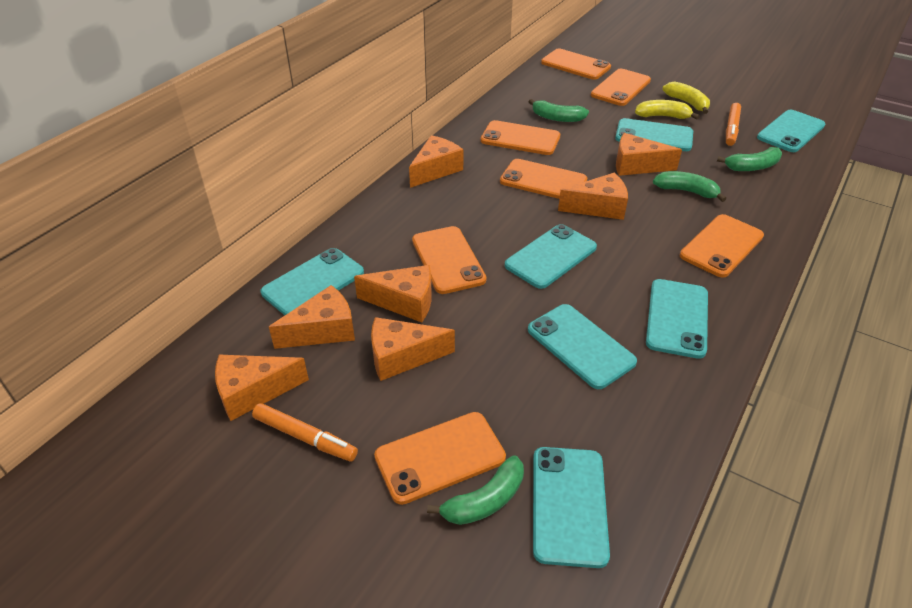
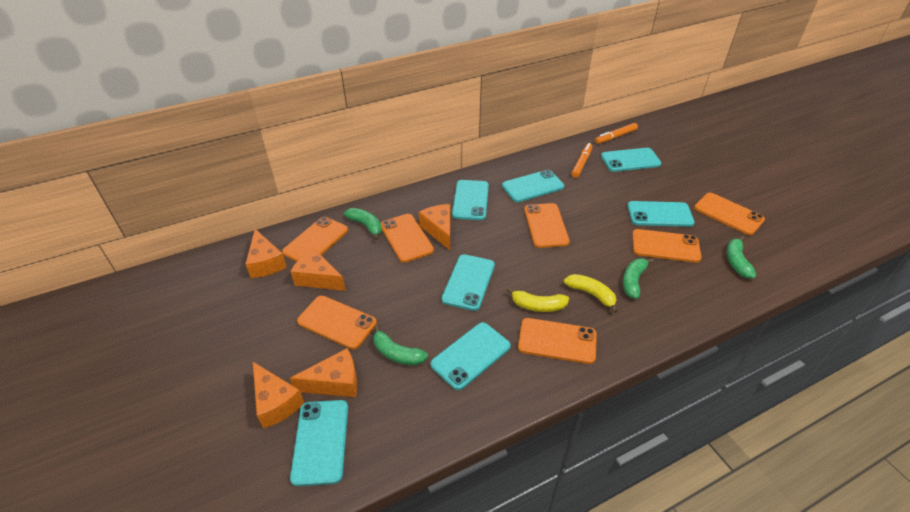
orange cheese: 7 -> 5

